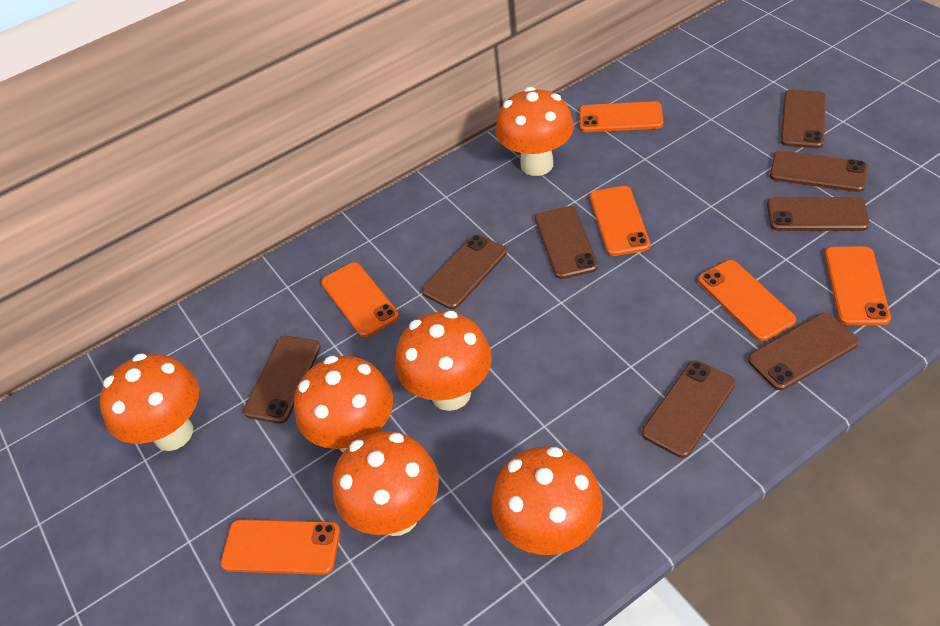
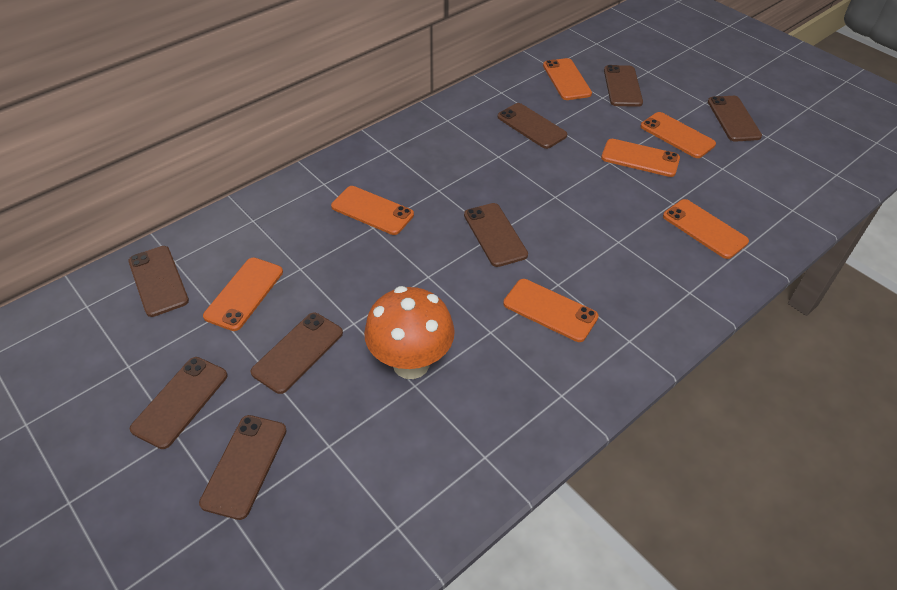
orange mushroom: 6 -> 1
orange phone: 6 -> 7

